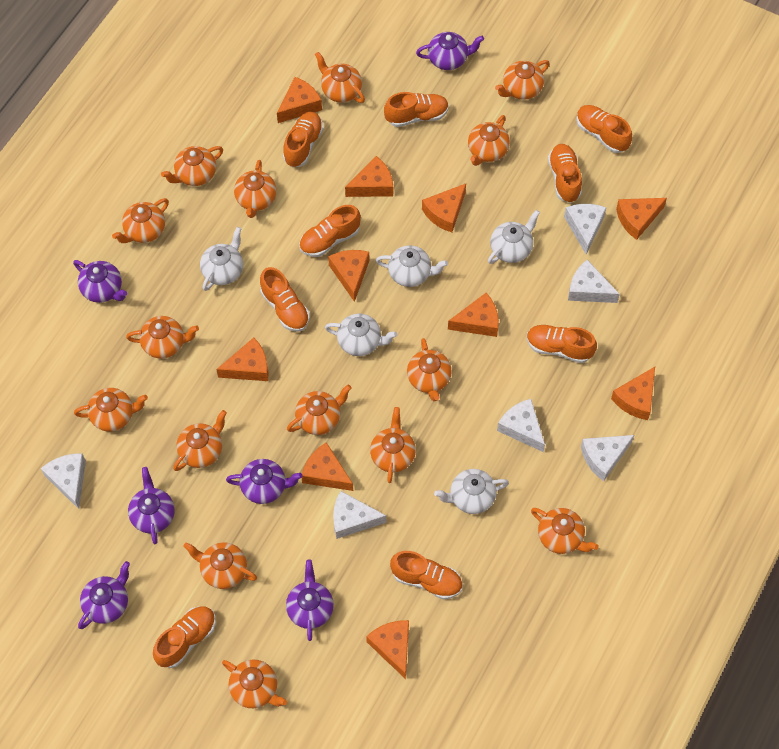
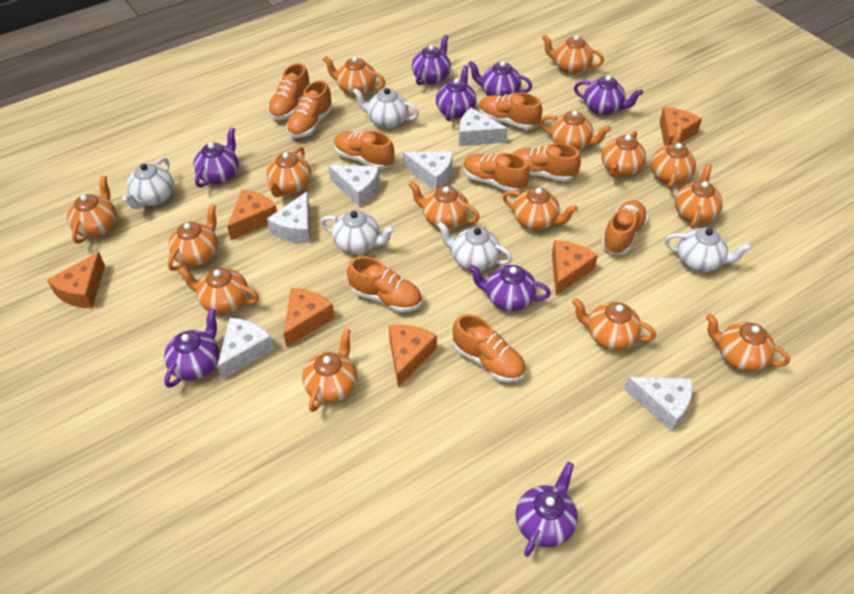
orange cheese: 10 -> 6
purple teapot: 6 -> 8

